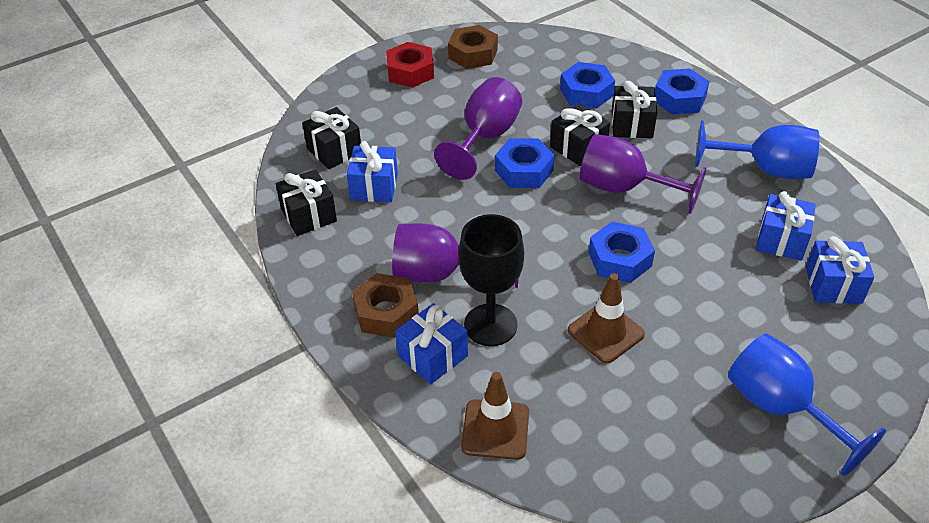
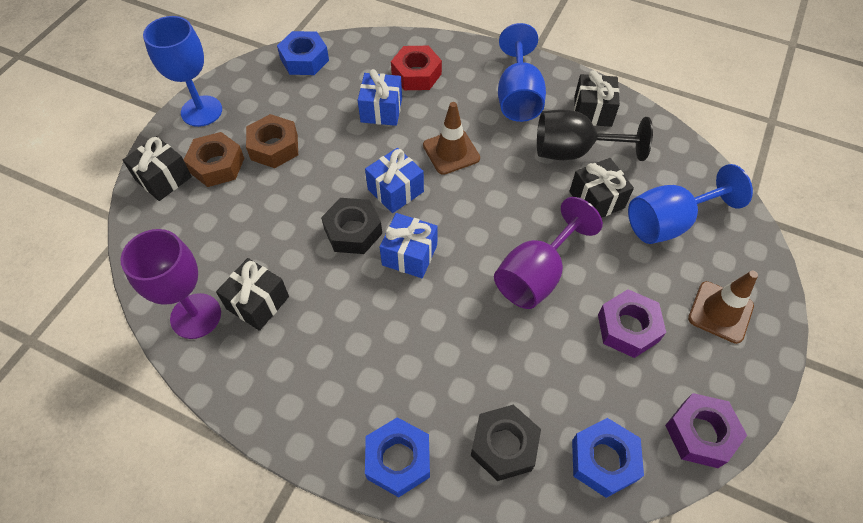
black nut: 0 -> 2
blue gift: 4 -> 3
blue goblet: 2 -> 3
blue nut: 4 -> 3
purple goblet: 3 -> 2
purple nut: 0 -> 2

